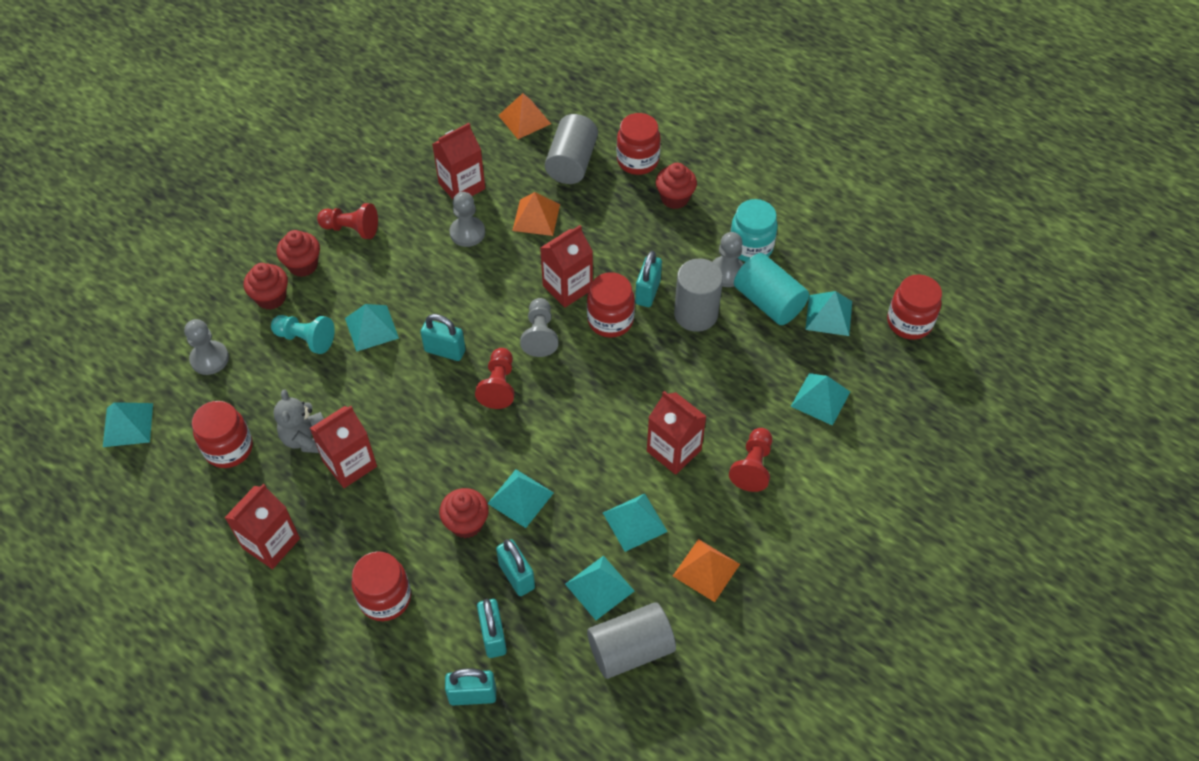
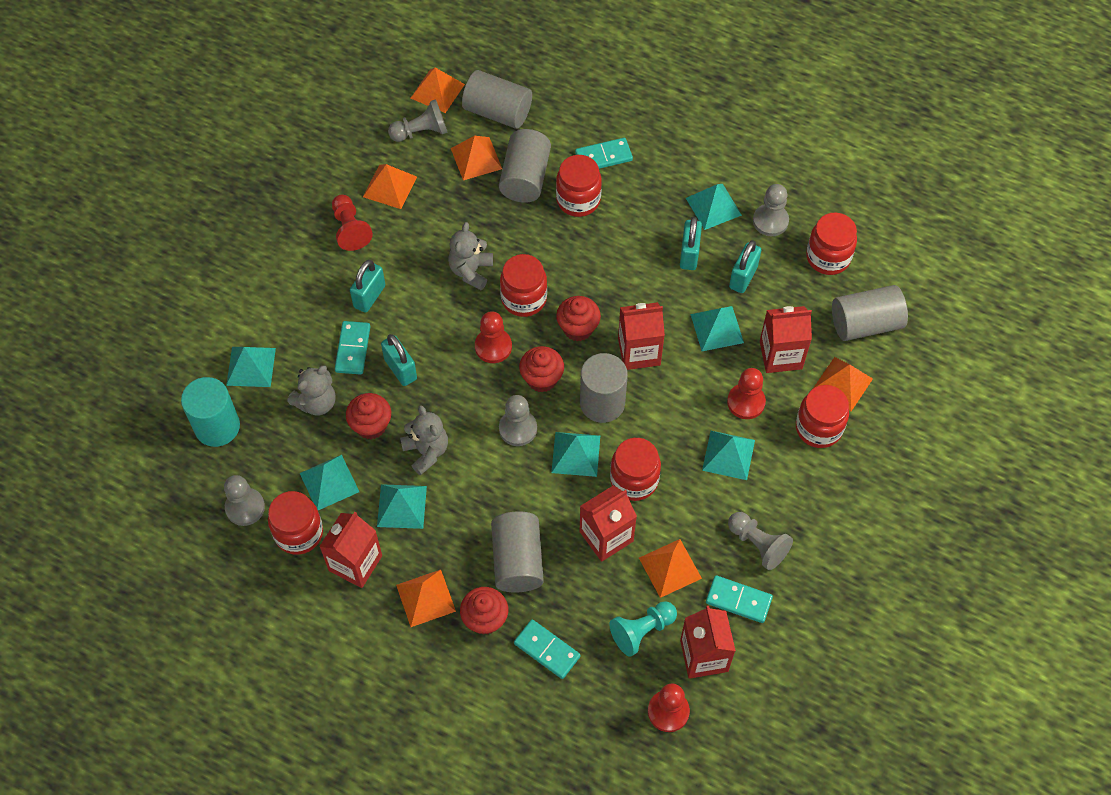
grey cylinder: 3 -> 5
grey pawn: 4 -> 5
grey teddy bear: 1 -> 3
orange pyramid: 3 -> 6
red jar: 5 -> 6
red pawn: 3 -> 4
turquoise domino: 0 -> 4
turquoise jar: 1 -> 0
turquoise padlock: 5 -> 4

